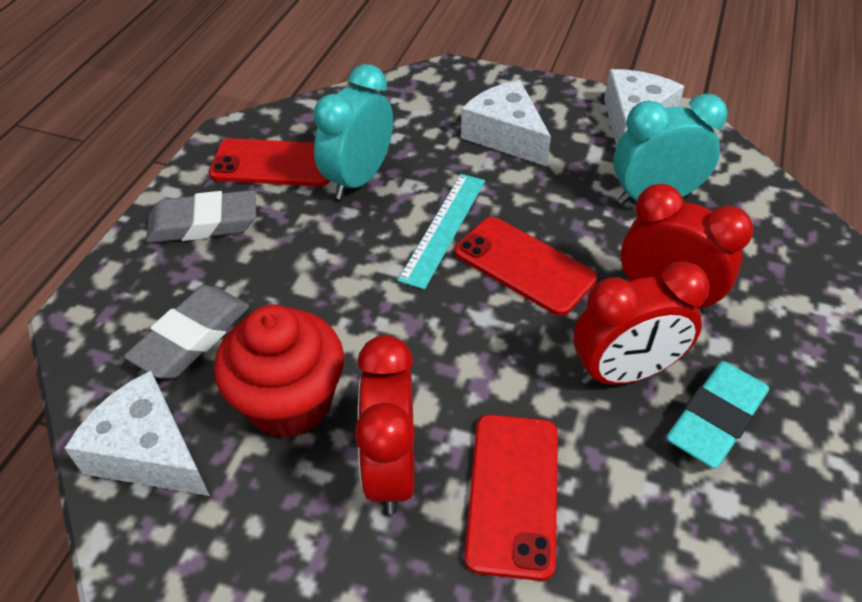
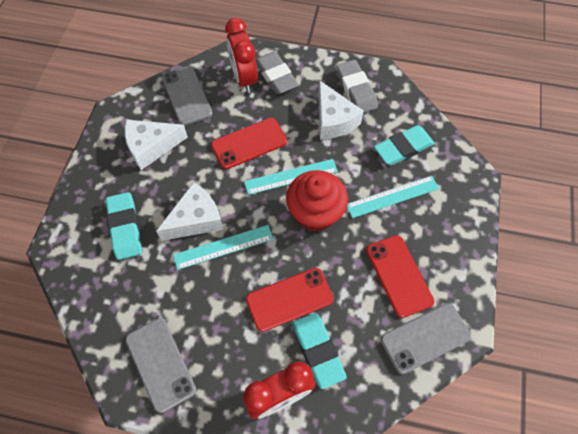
grey phone: 0 -> 3
red clock: 3 -> 2
turquoise clock: 2 -> 0
turquoise eraser: 1 -> 3
turquoise ruler: 1 -> 3

